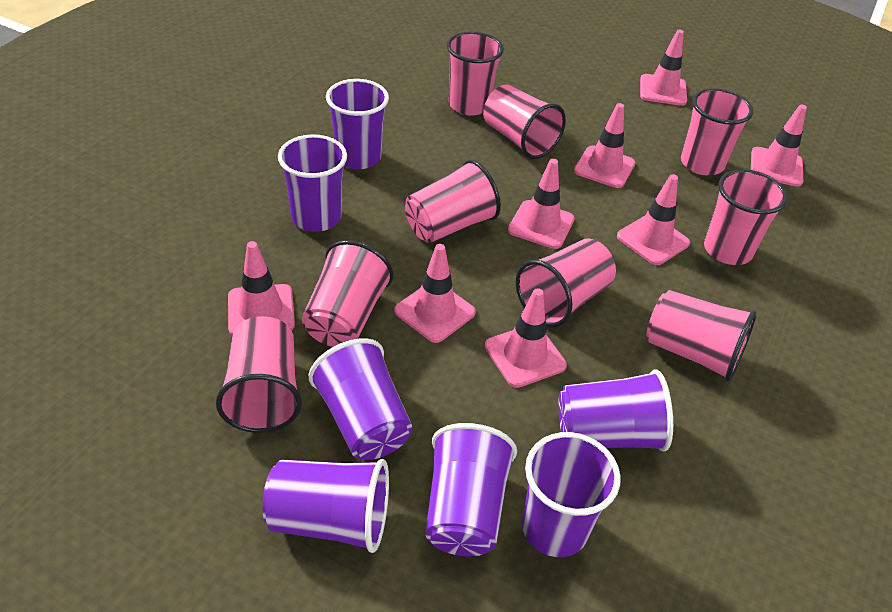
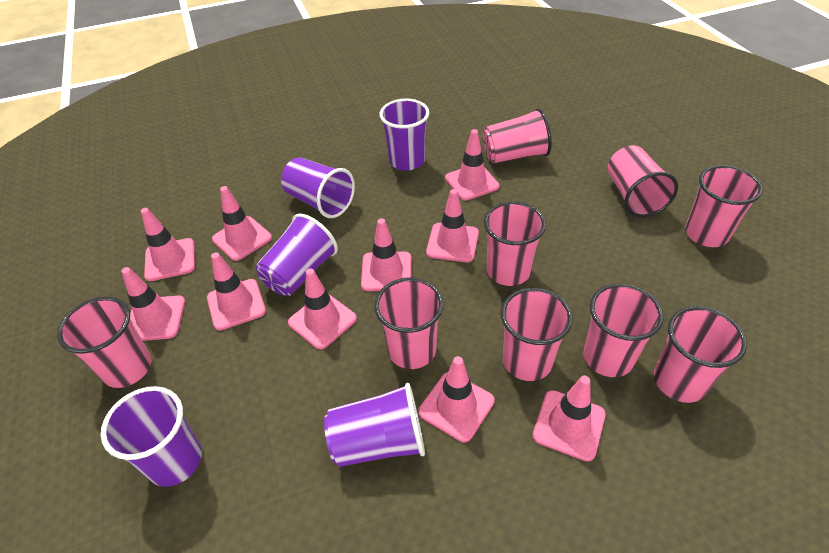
pink traffic cone: 8 -> 10
purple cup: 7 -> 5

